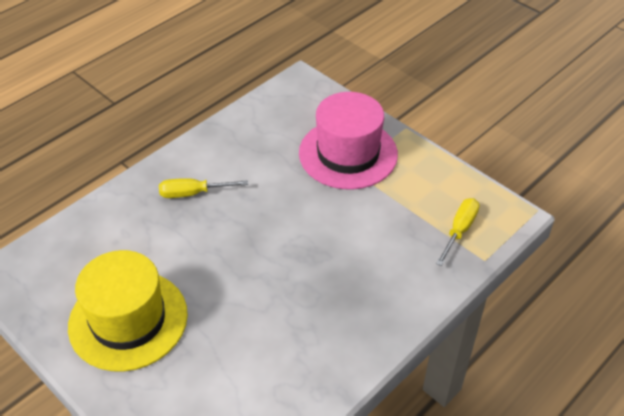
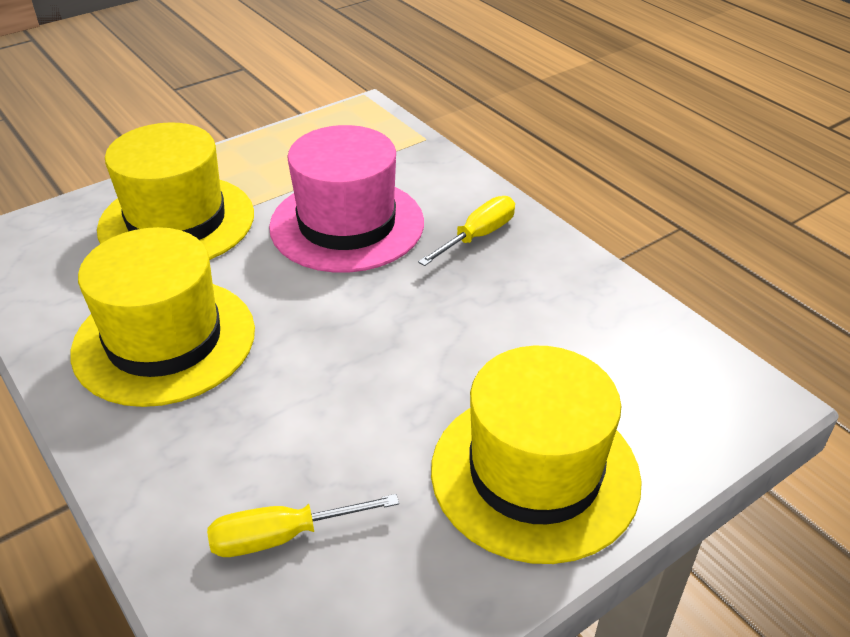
yellow hat: 1 -> 3

